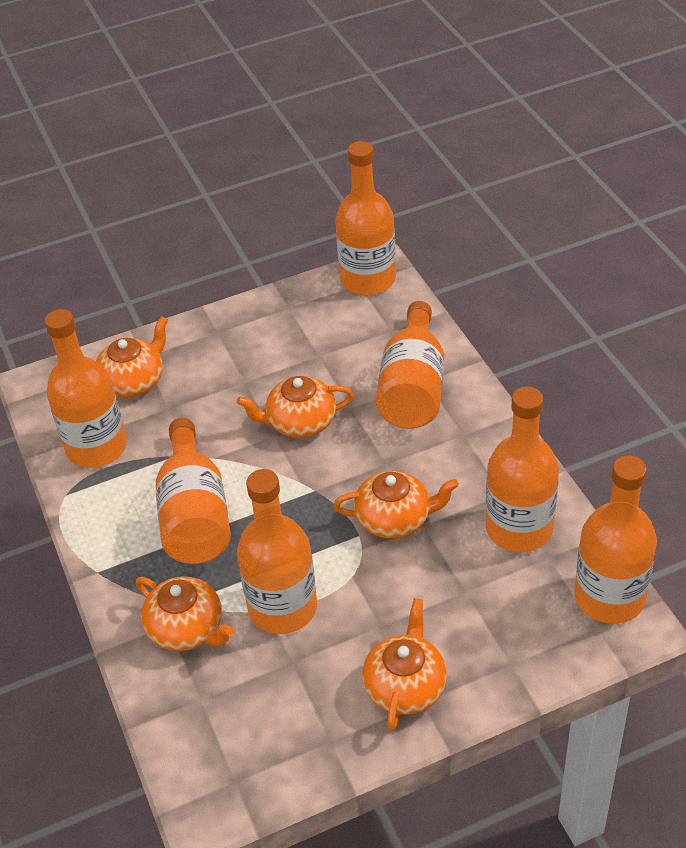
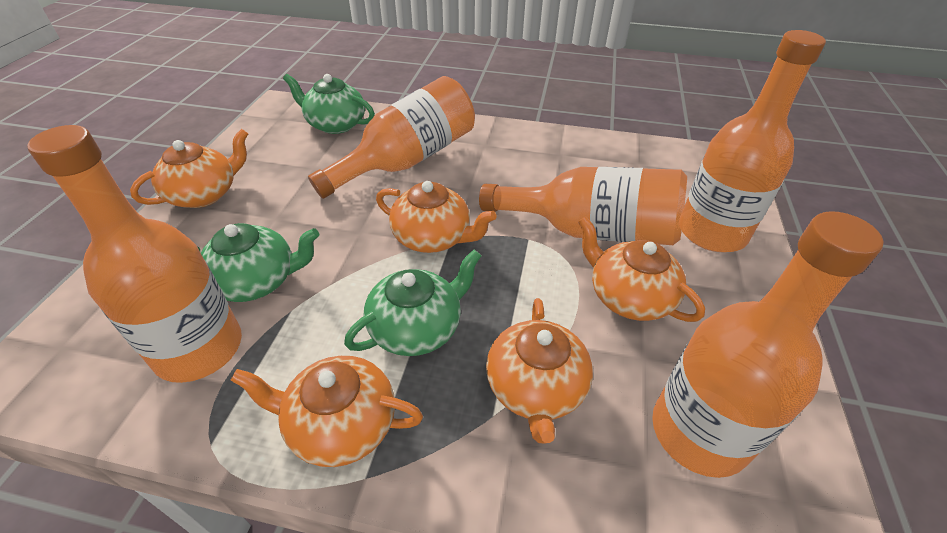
green teapot: 0 -> 3
orange bottle: 7 -> 5

